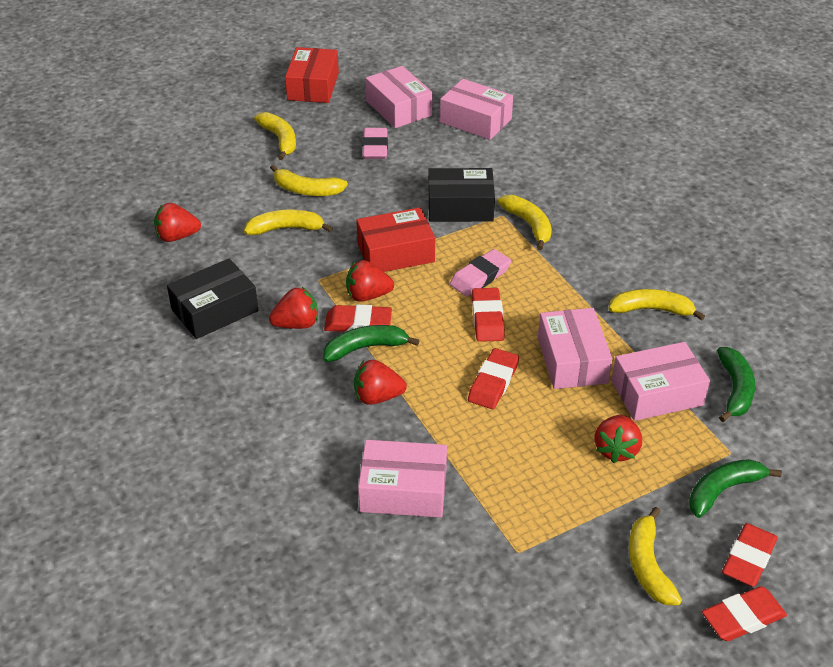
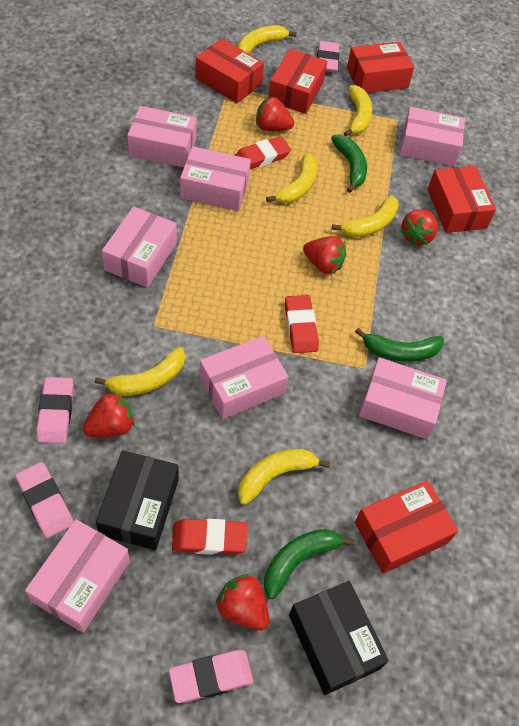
pink box: 5 -> 7
pink eraser: 2 -> 4
red box: 2 -> 5
red eraser: 5 -> 3

